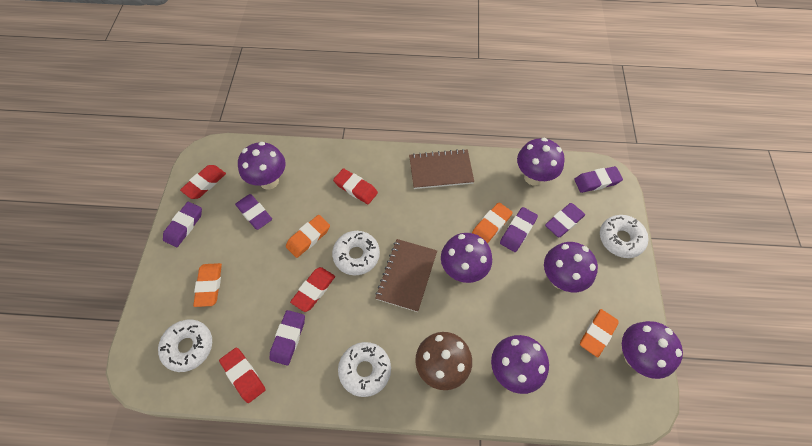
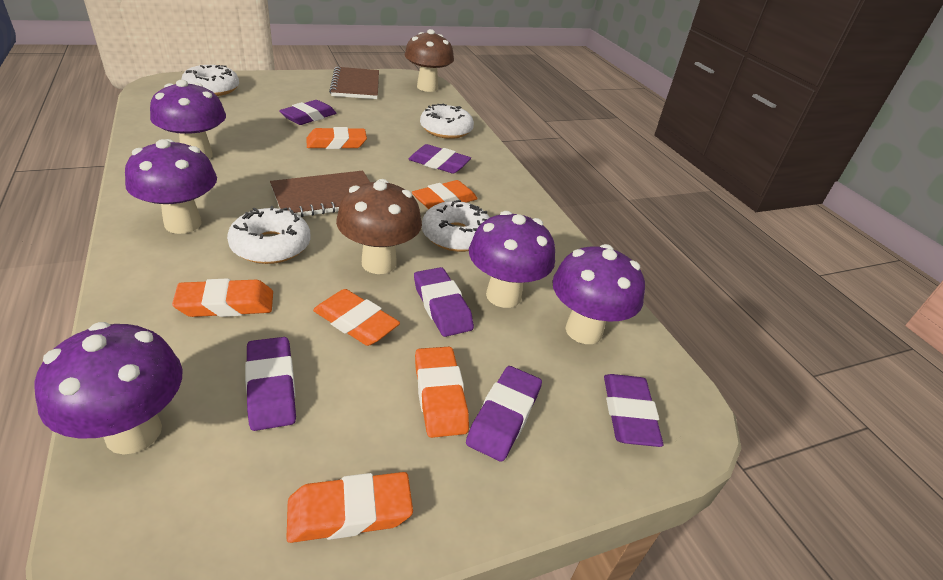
brown mushroom: 1 -> 2
orange eraser: 4 -> 6
purple mushroom: 6 -> 5
red eraser: 4 -> 0

